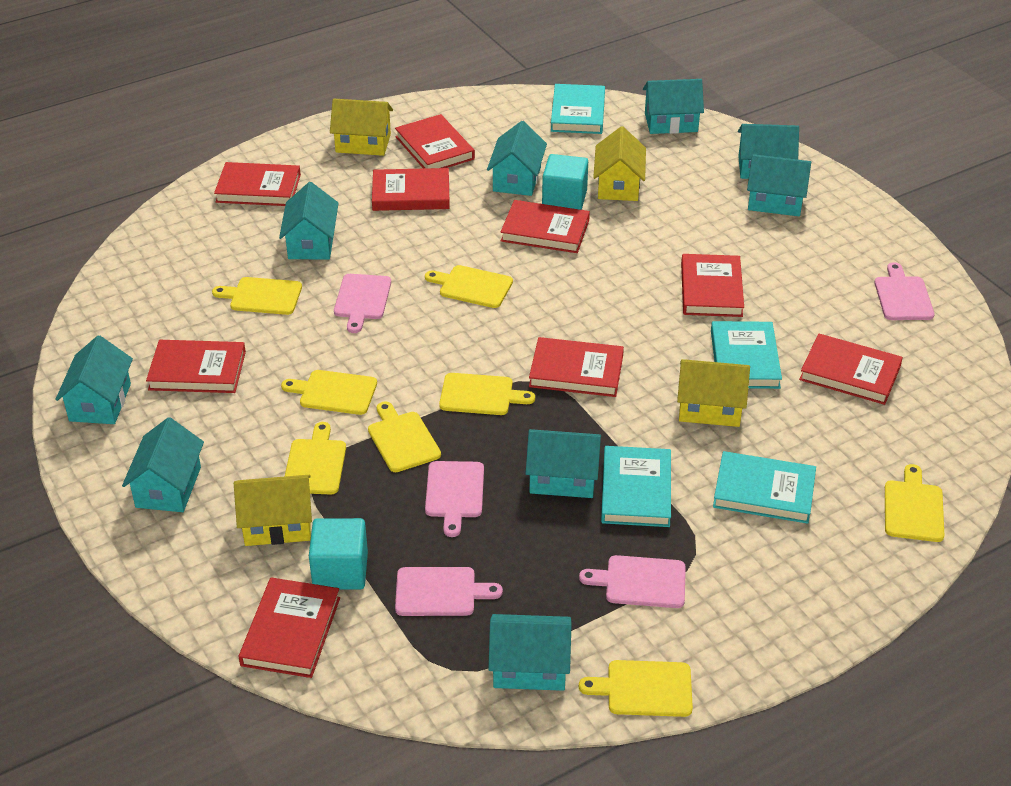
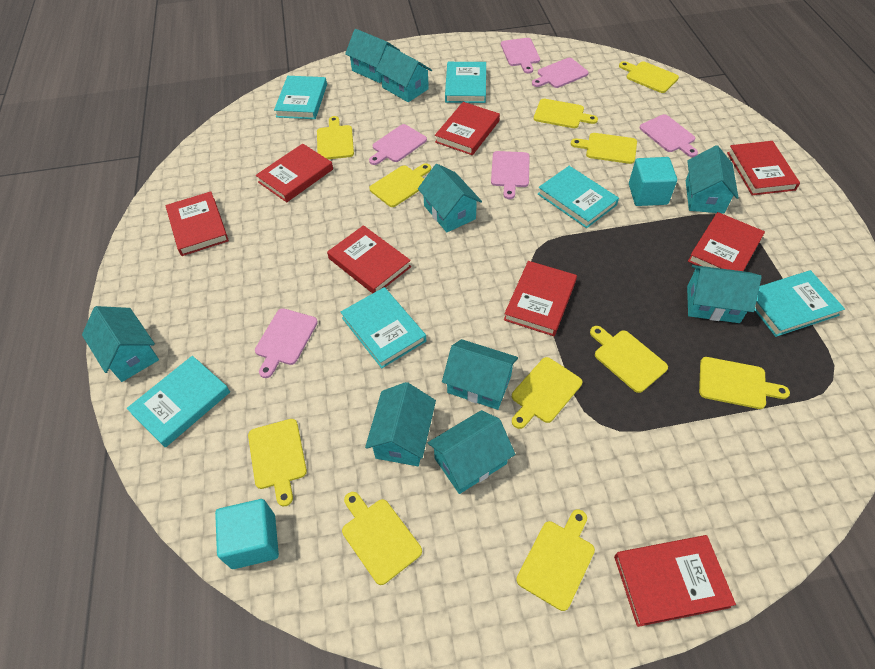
pink cutting board: 5 -> 6
red book: 9 -> 8
turquoise book: 4 -> 6
yellow cutting board: 8 -> 11
yellow house: 4 -> 0

